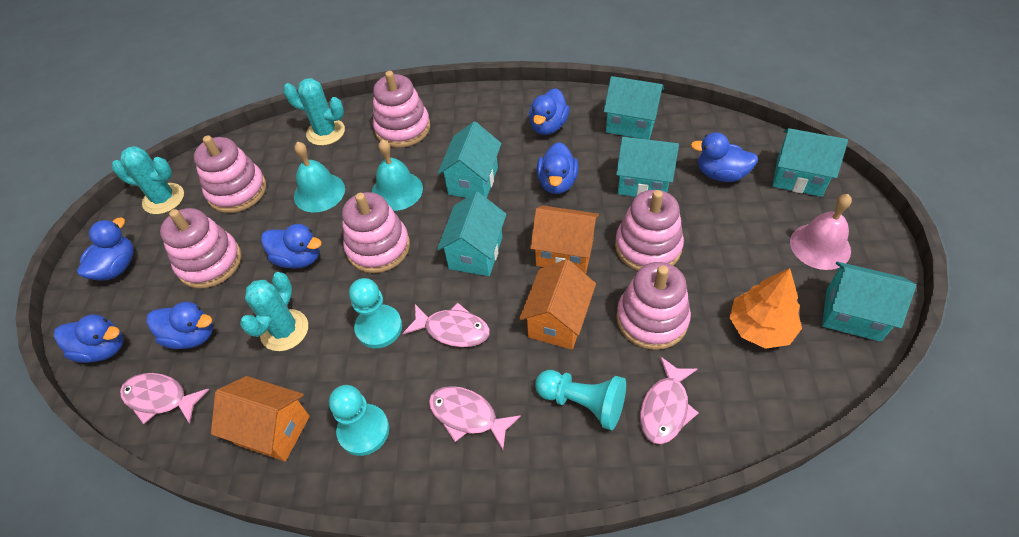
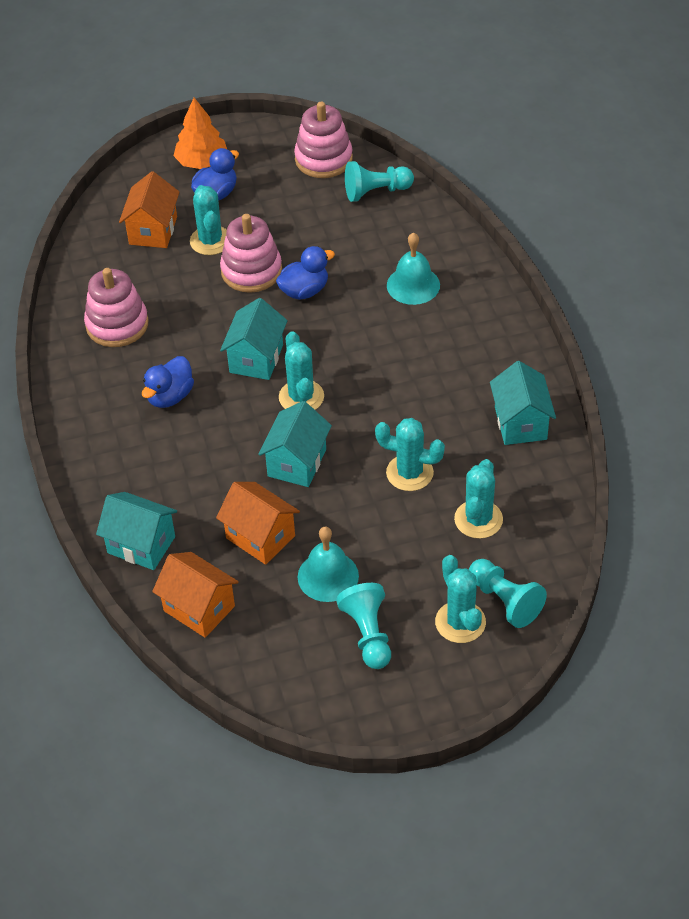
blue duck: 7 -> 3
pink bell: 1 -> 0
pink fish: 4 -> 0
pink stacking toy: 6 -> 3
turquoise cactus: 3 -> 5
turquoise house: 6 -> 4

